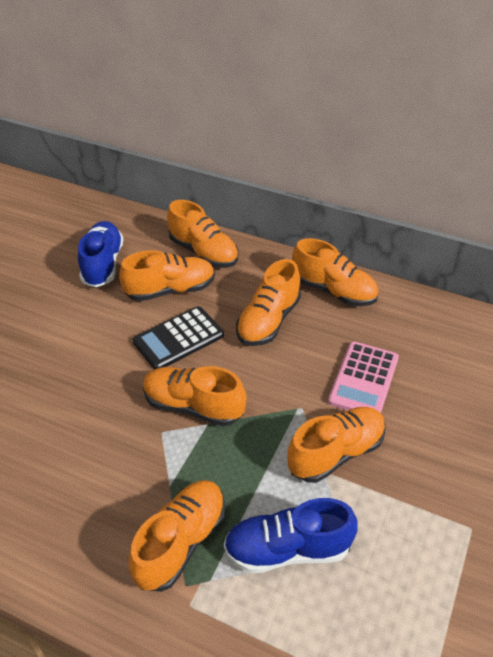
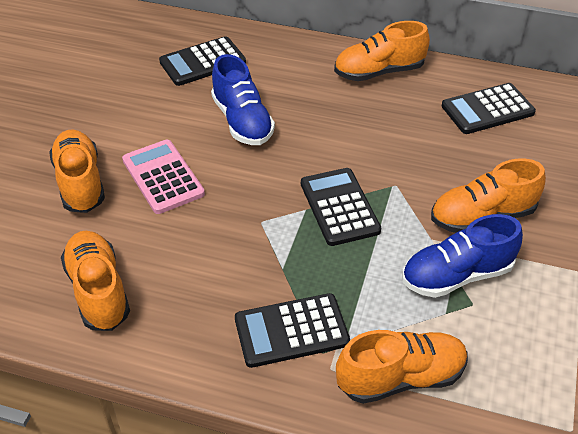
black calculator: 1 -> 4
orange shoe: 7 -> 5

